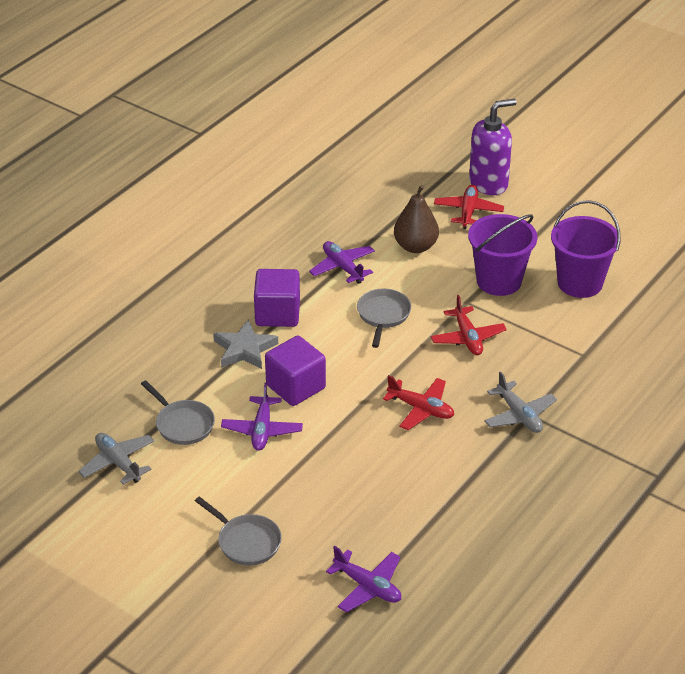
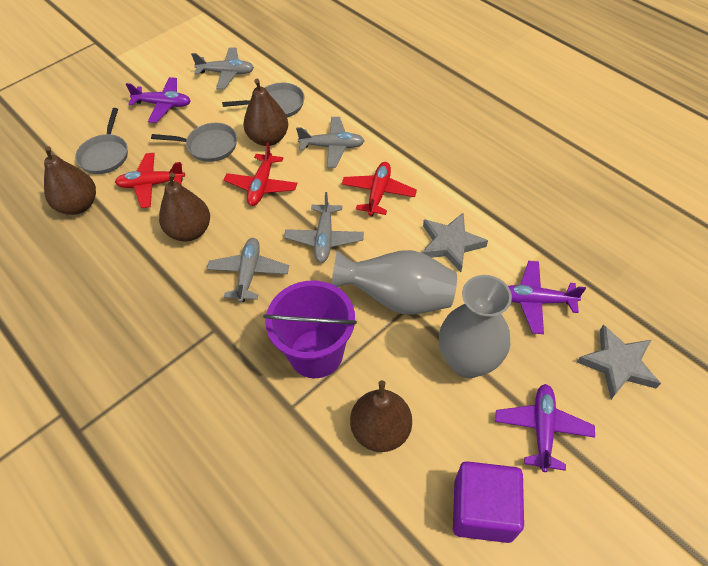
brown pear: 1 -> 4
grey plane: 2 -> 4
grey star: 1 -> 2
grey vase: 0 -> 2
purple bucket: 2 -> 1
purple cube: 2 -> 1
purple soap dispenser: 1 -> 0

